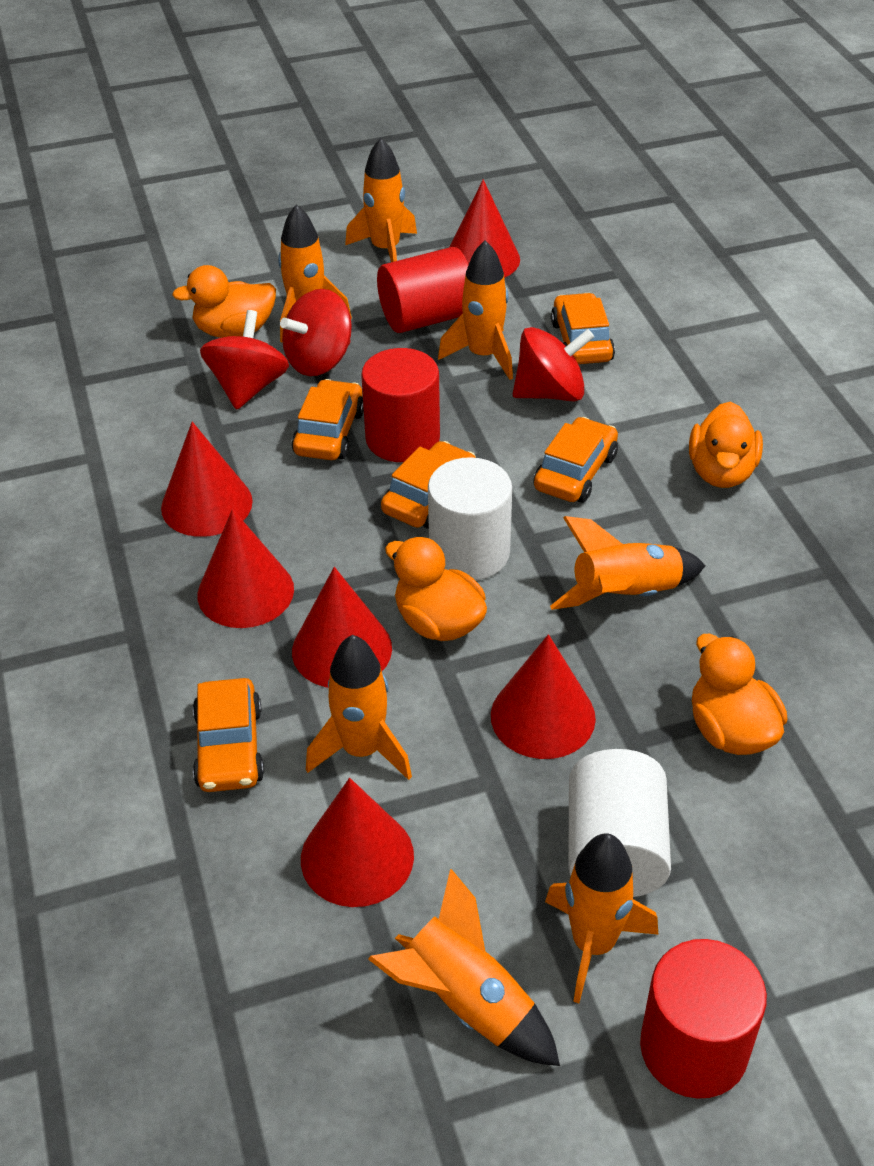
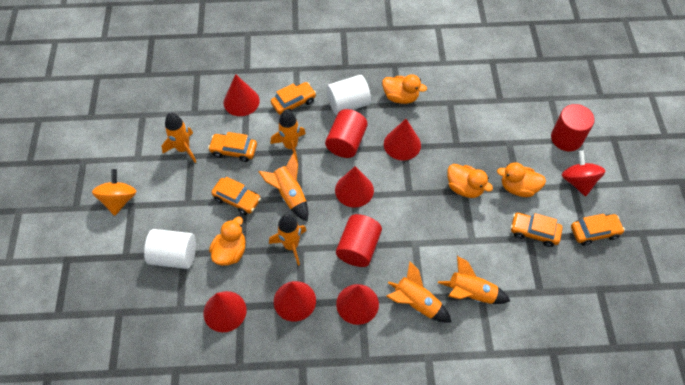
orange rocket: 7 -> 6
orange spinning top: 0 -> 1
red spinning top: 3 -> 1

